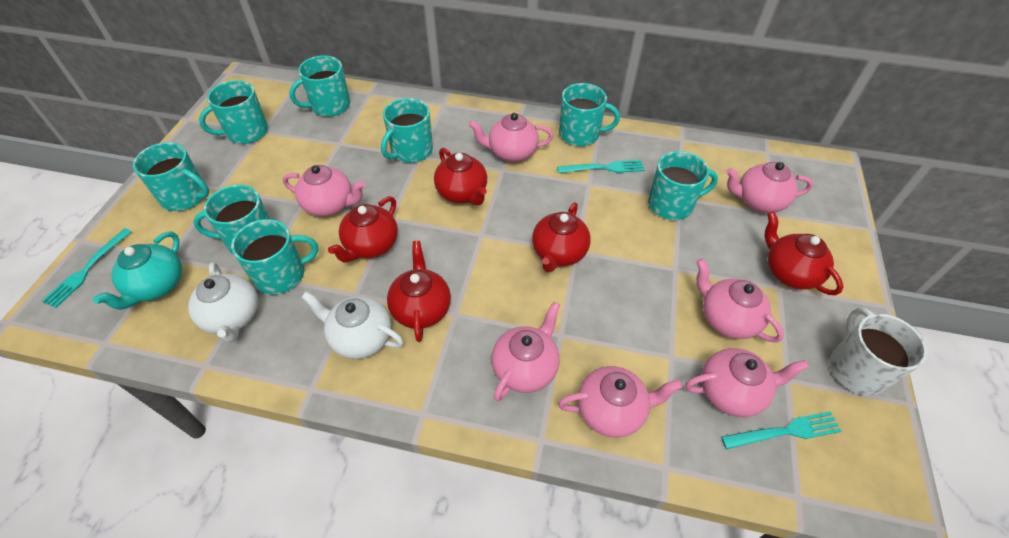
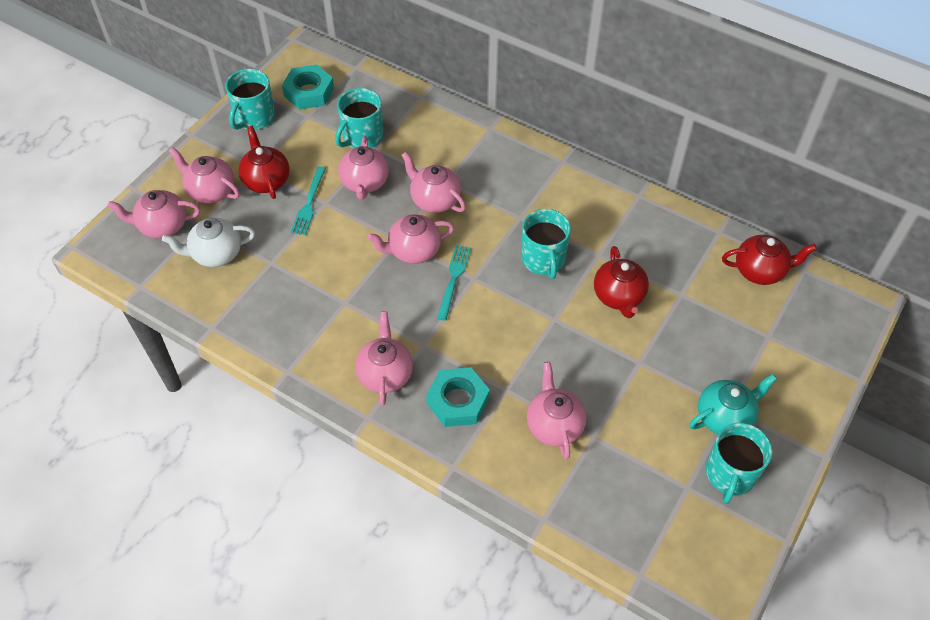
red teapot: 5 -> 3
turquoise fork: 3 -> 2
turquoise mug: 8 -> 4
turquoise nut: 0 -> 2
white mug: 1 -> 0
white teapot: 2 -> 1

